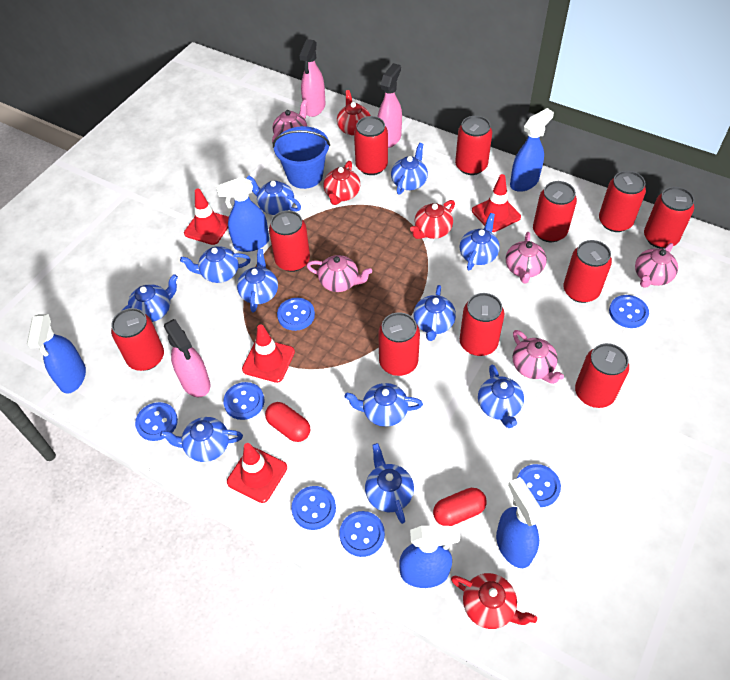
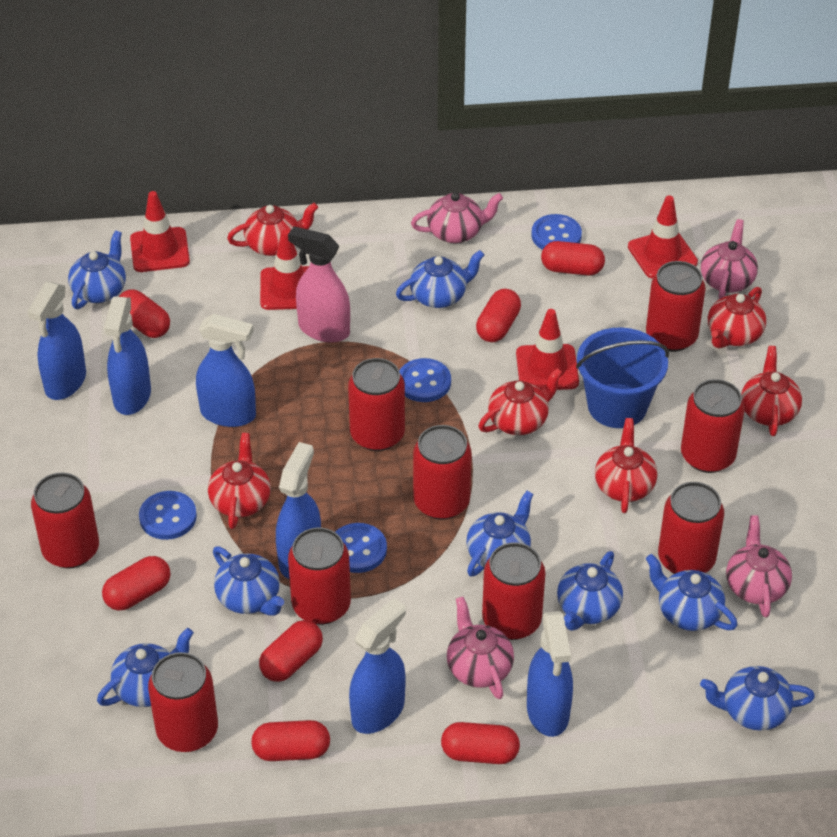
blue button: 7 -> 4
blue spray bottle: 5 -> 6
blue teapot: 11 -> 8
pink spray bottle: 3 -> 1
pink teapot: 5 -> 4
red can: 11 -> 9
red capsule: 2 -> 7
red teapot: 4 -> 6

